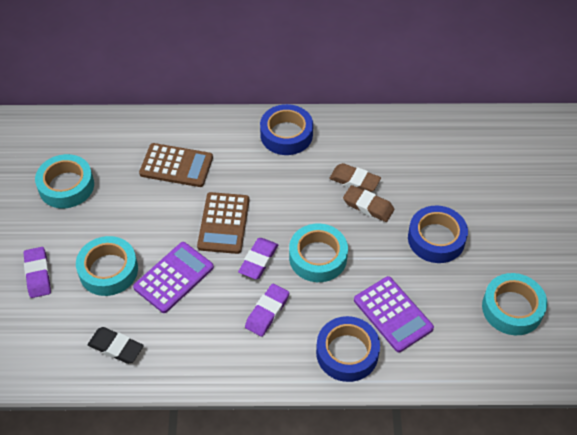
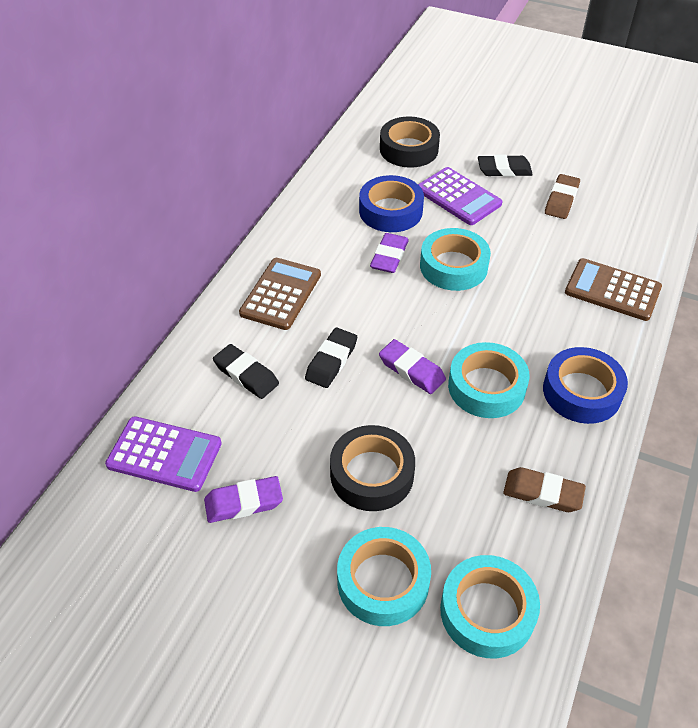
black eraser: 1 -> 3
black tape: 0 -> 2
blue tape: 3 -> 2

